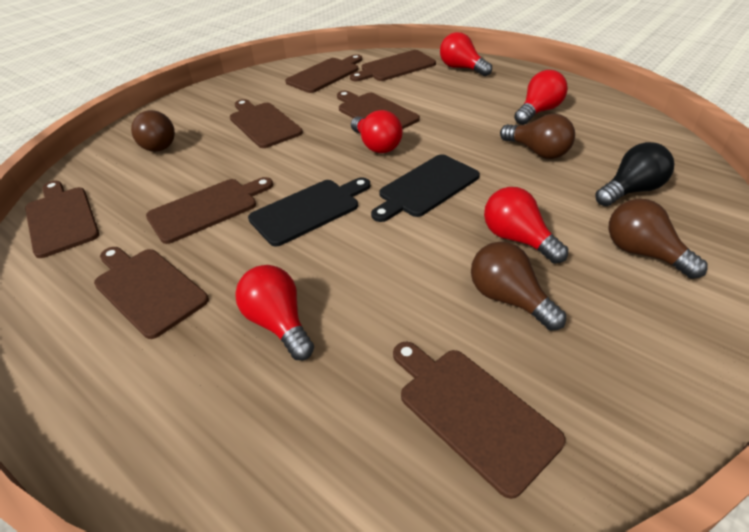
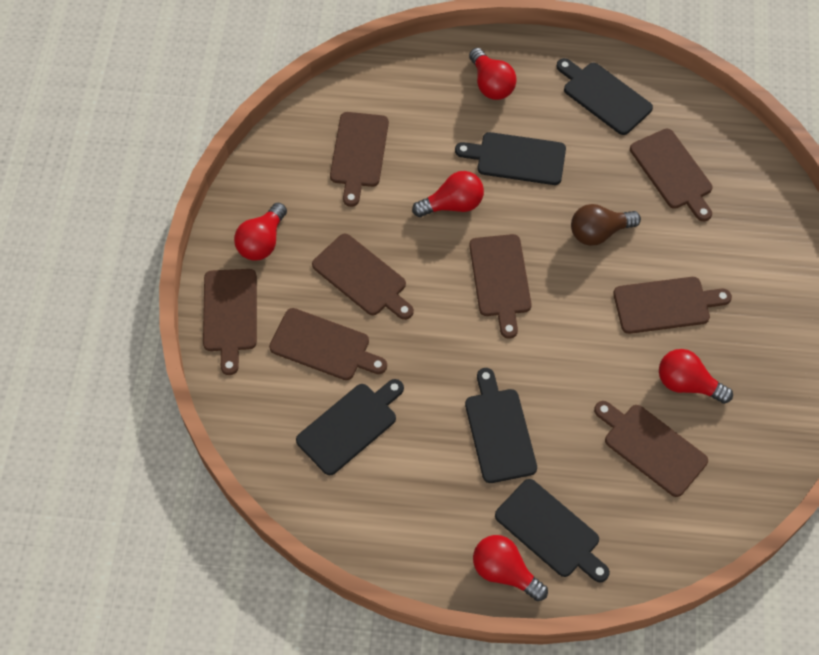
black cutting board: 2 -> 5
black light bulb: 1 -> 0
brown light bulb: 4 -> 1

